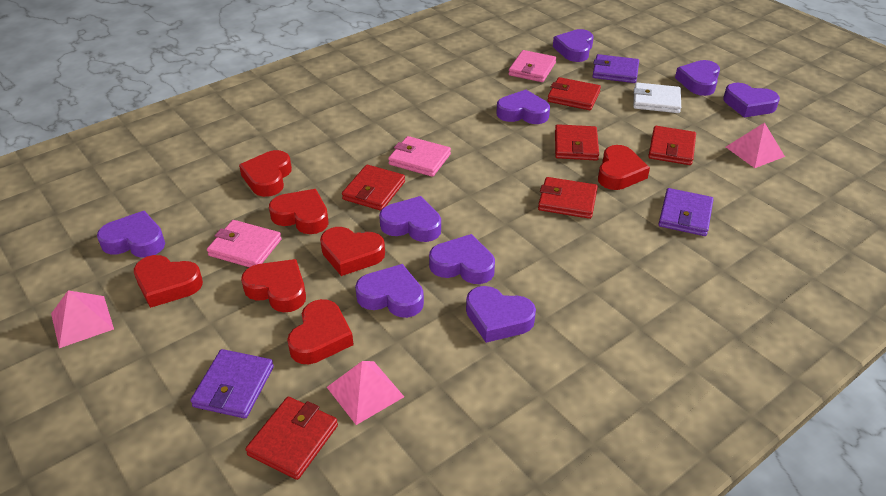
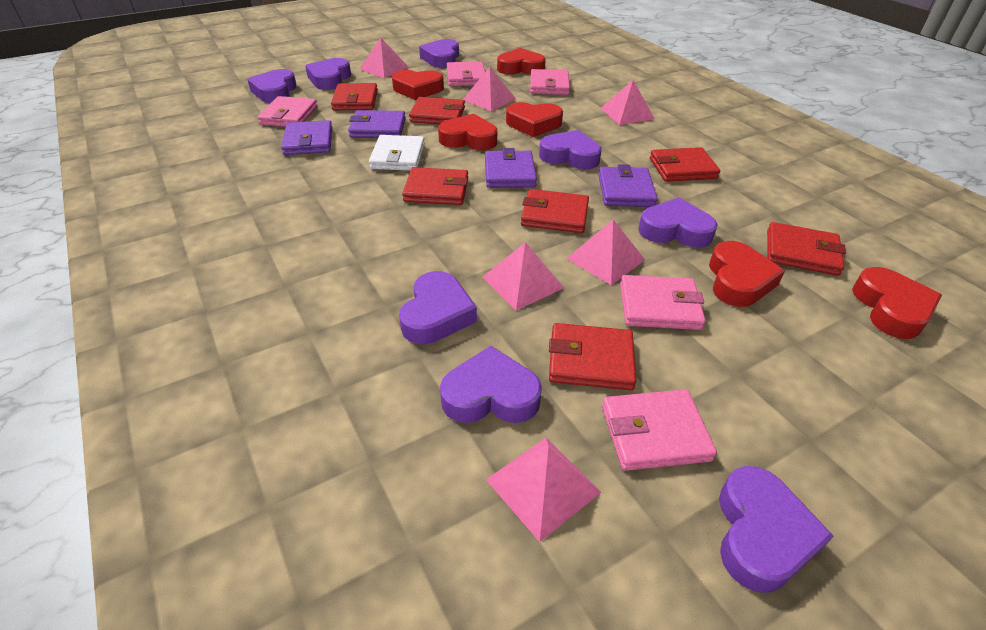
pink pyramid: 3 -> 6
pink wallet: 3 -> 5
purple heart: 9 -> 8
purple wallet: 3 -> 4
red heart: 7 -> 6
red wallet: 6 -> 7

